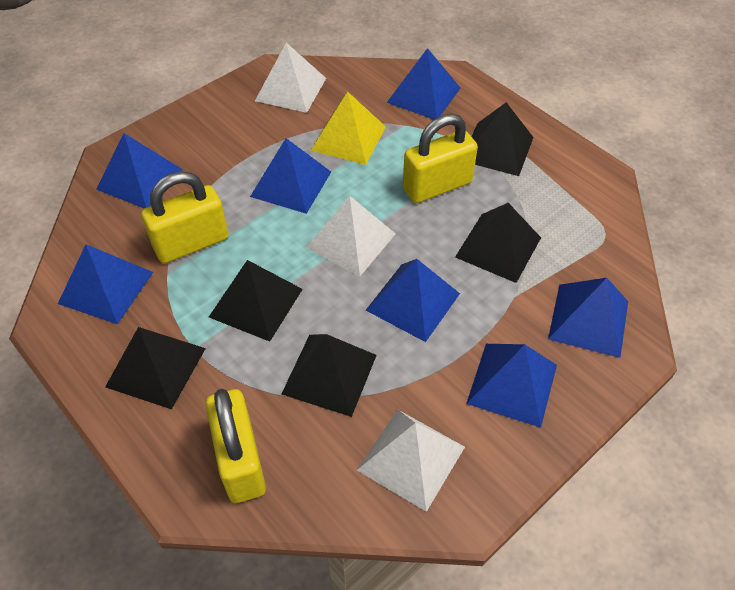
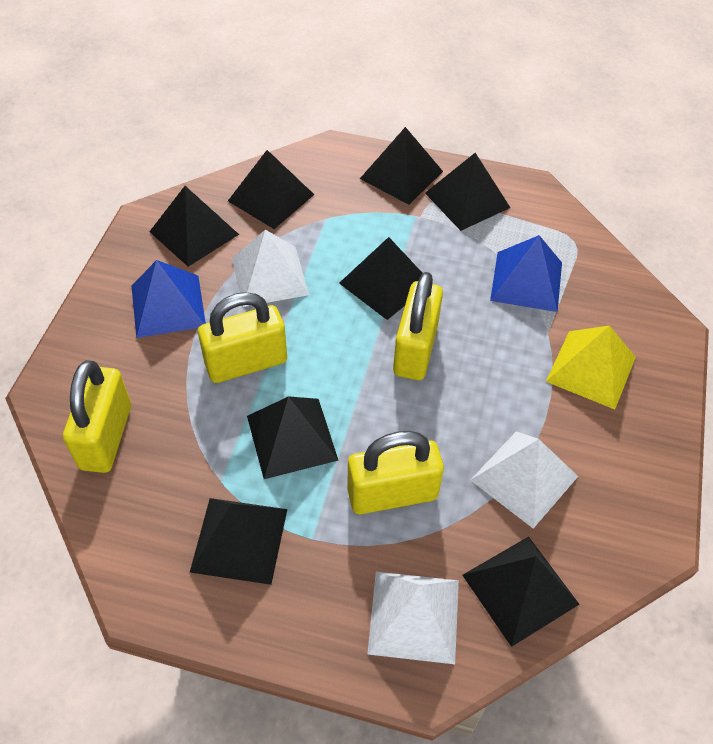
black pyramid: 5 -> 8
blue pyramid: 7 -> 2
yellow padlock: 3 -> 4

